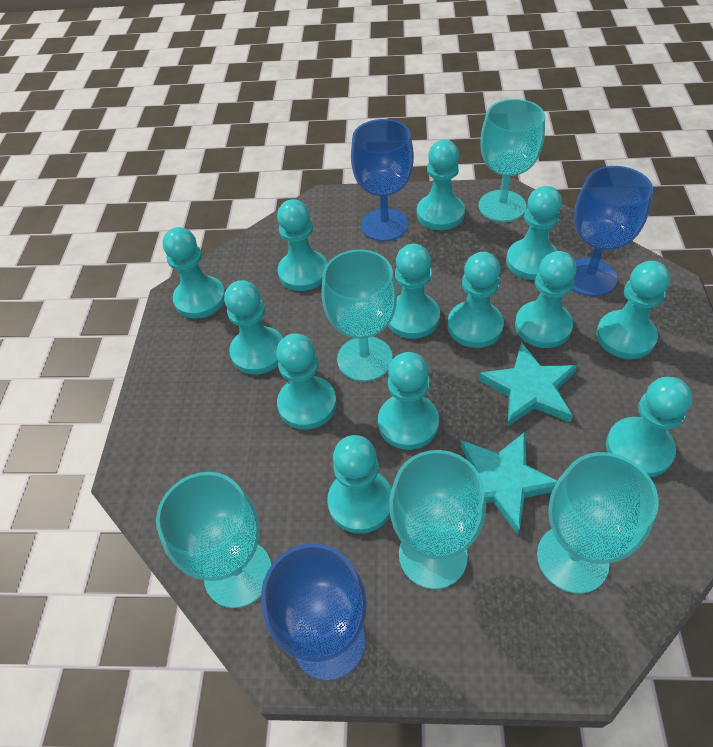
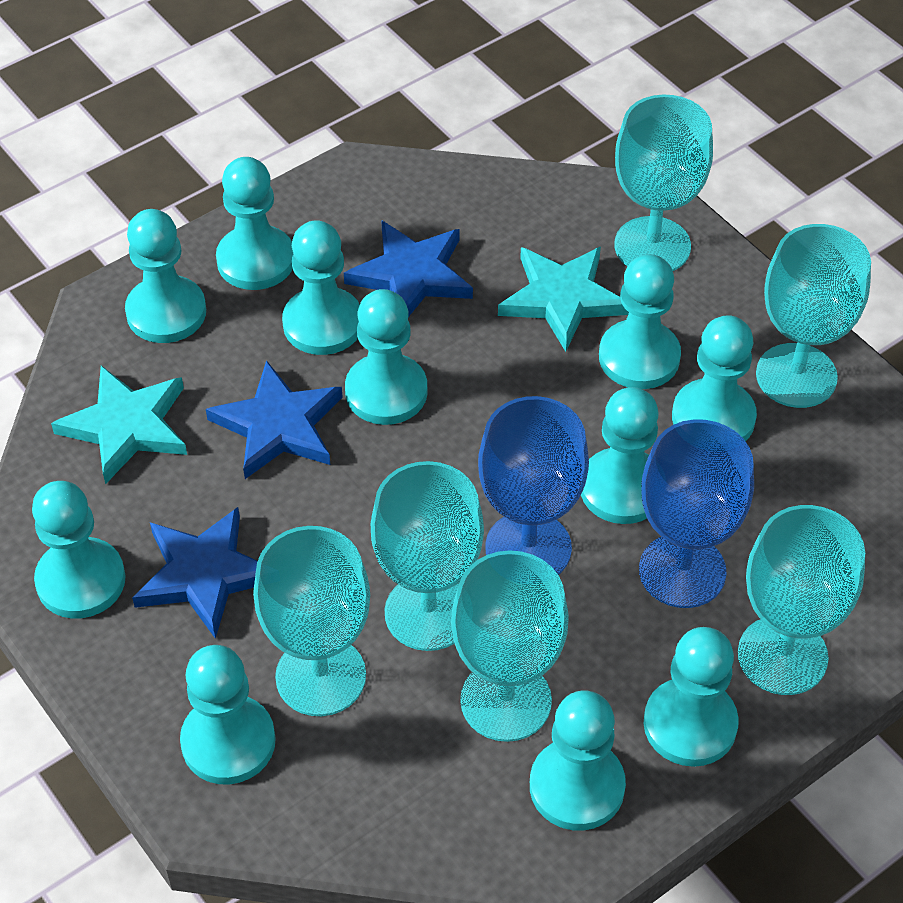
blue goblet: 3 -> 2
blue star: 0 -> 3
turquoise goblet: 5 -> 6
turquoise pawn: 13 -> 11

